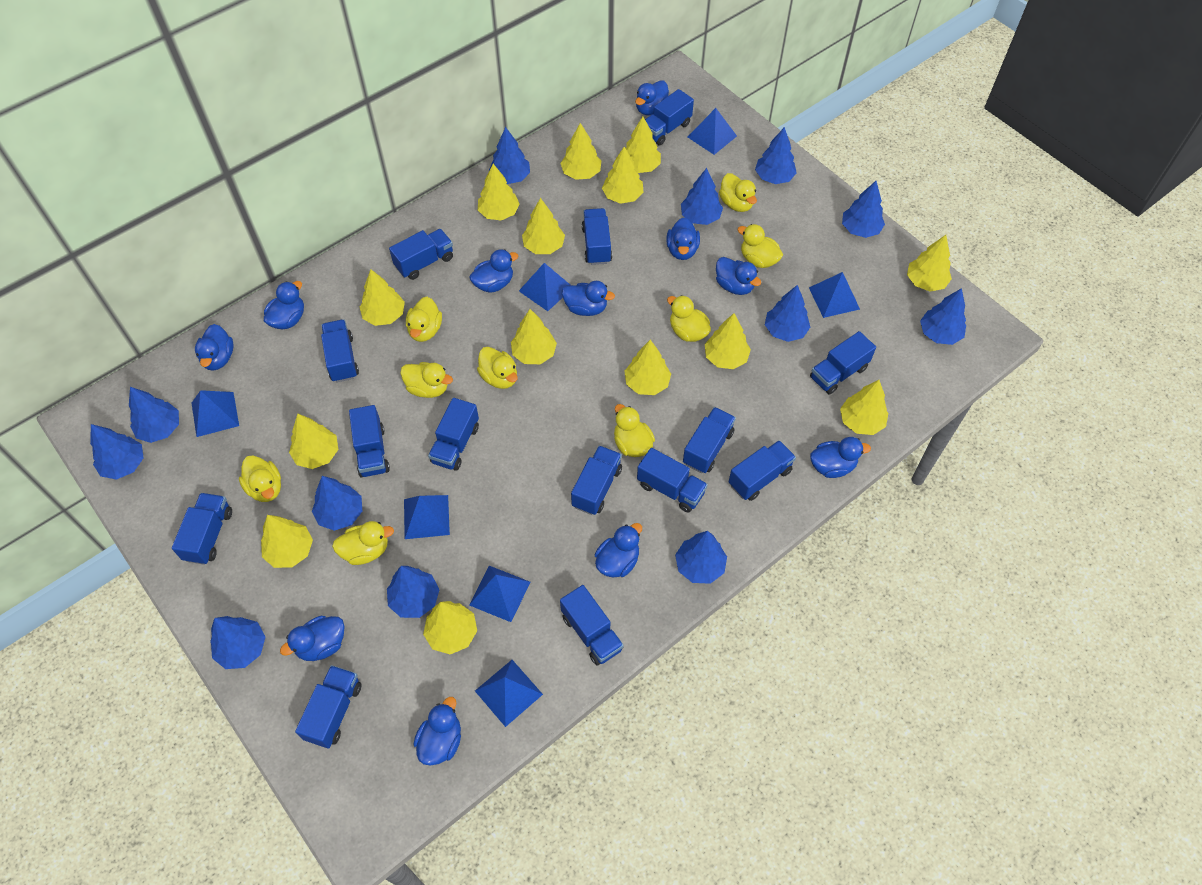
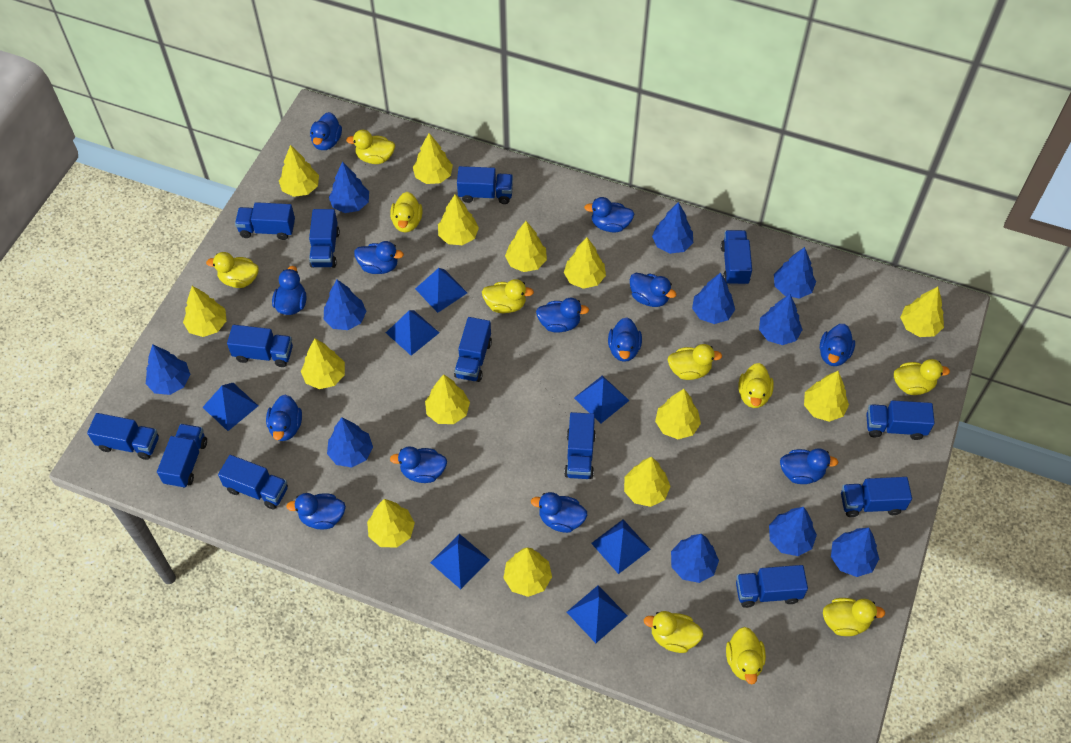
blue duck: 11 -> 13
blue tree: 12 -> 11
blue truck: 14 -> 13
yellow duck: 9 -> 10

